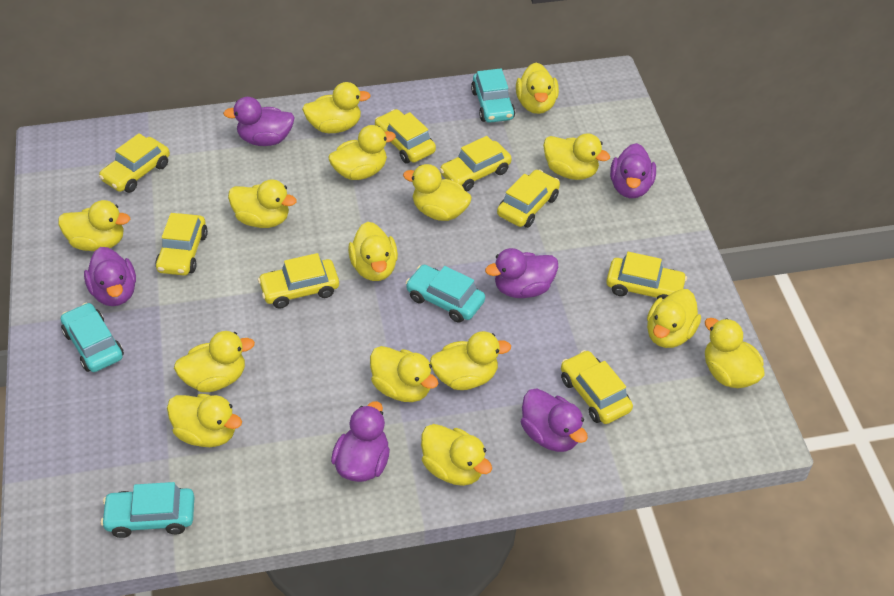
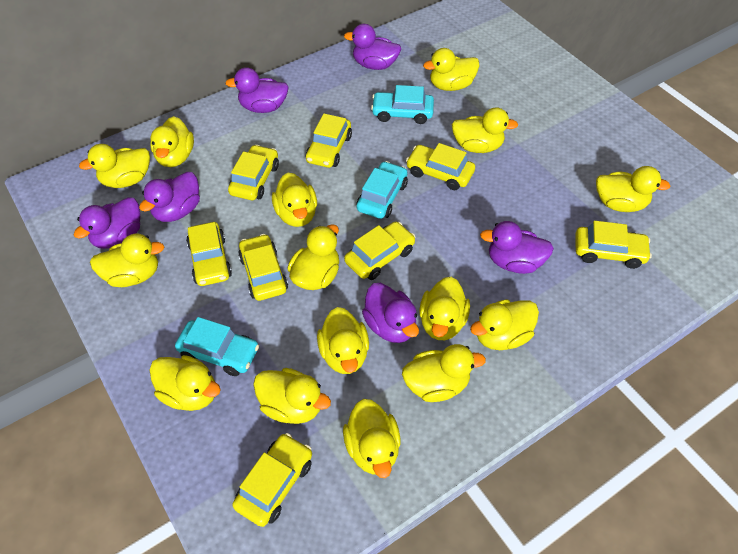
turquoise car: 4 -> 3

